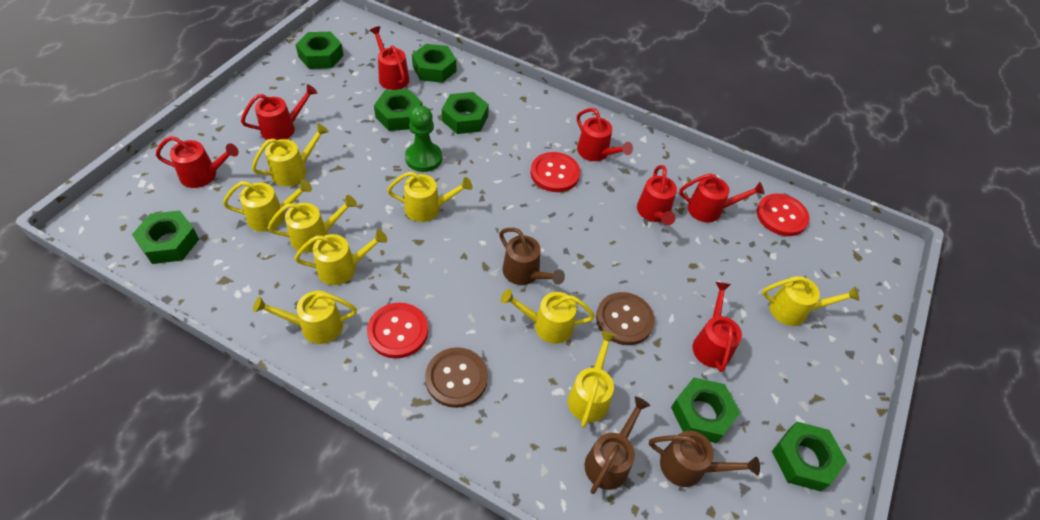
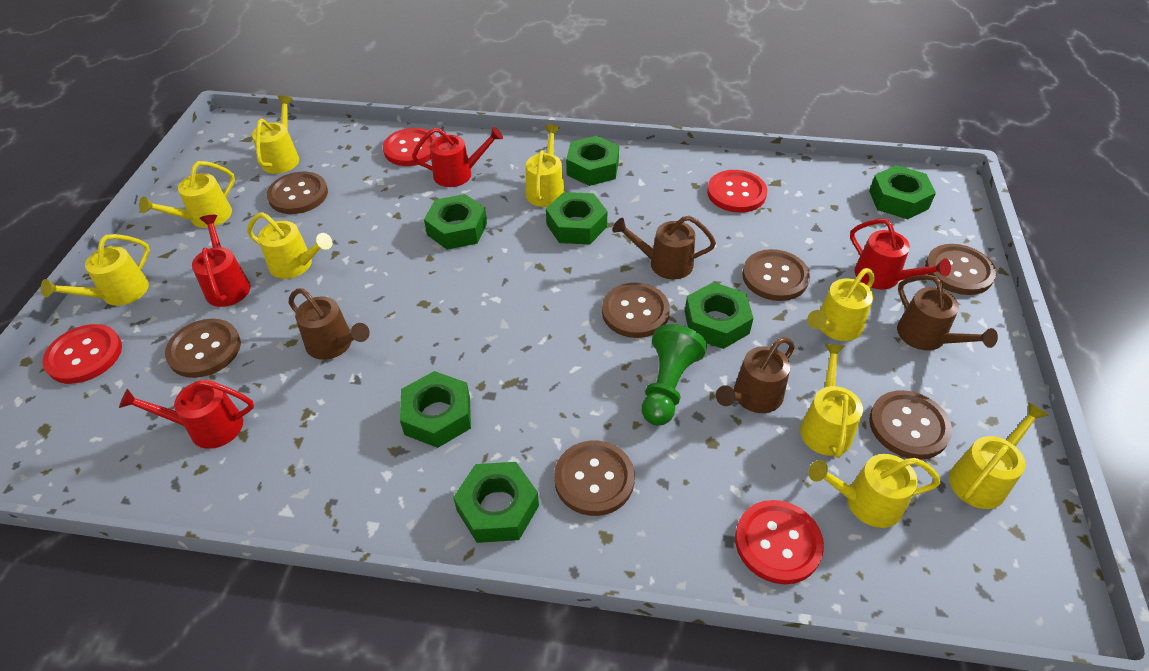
brown button: 2 -> 7
brown watering can: 3 -> 4
red button: 3 -> 4
red watering can: 7 -> 4

